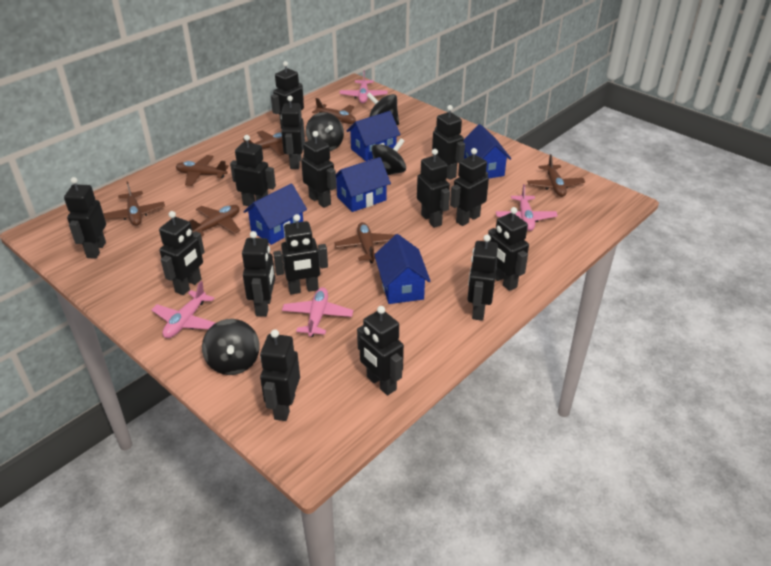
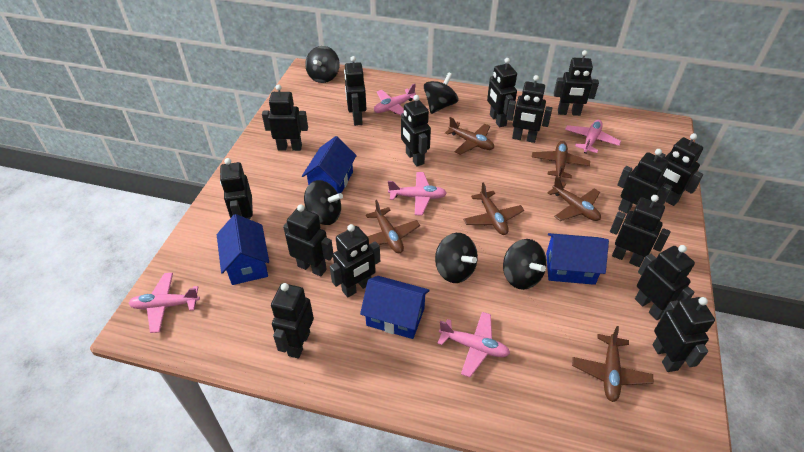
black spinning top: 4 -> 5
blue house: 5 -> 4
brown plane: 7 -> 6
pink plane: 4 -> 5

